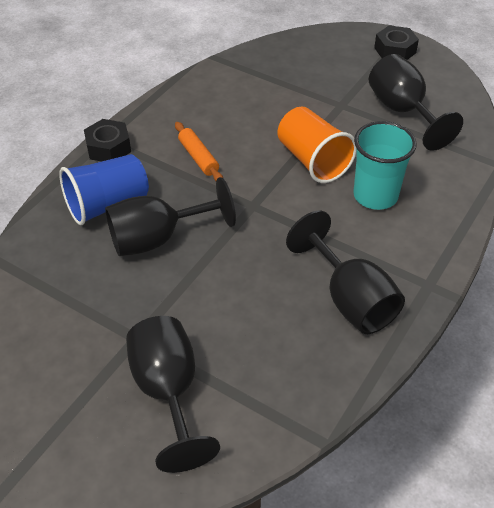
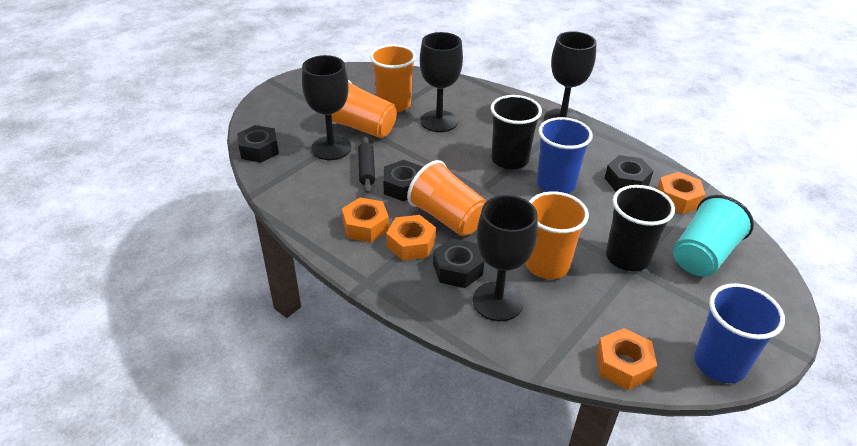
black cup: 0 -> 2
black nut: 2 -> 4
black rolling pin: 0 -> 1
blue cup: 1 -> 2
orange cup: 1 -> 4
orange nut: 0 -> 4
orange rolling pin: 1 -> 0

